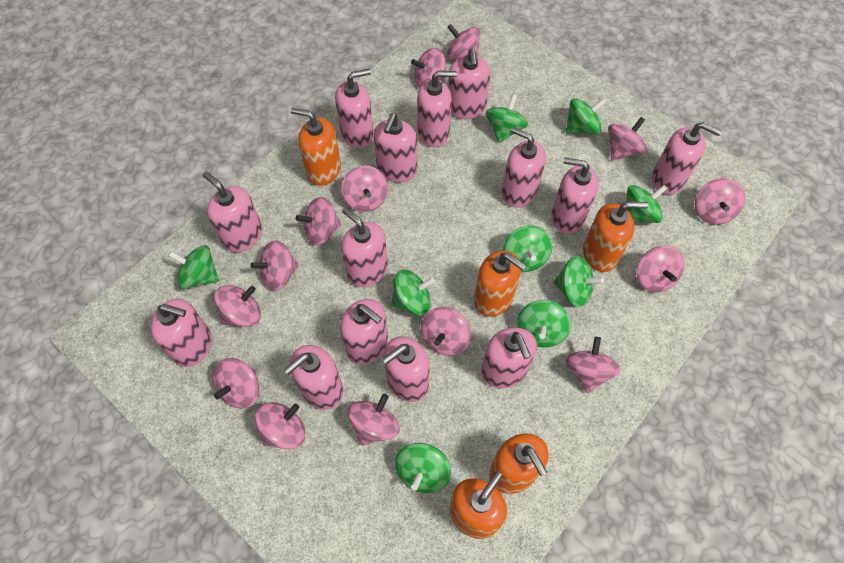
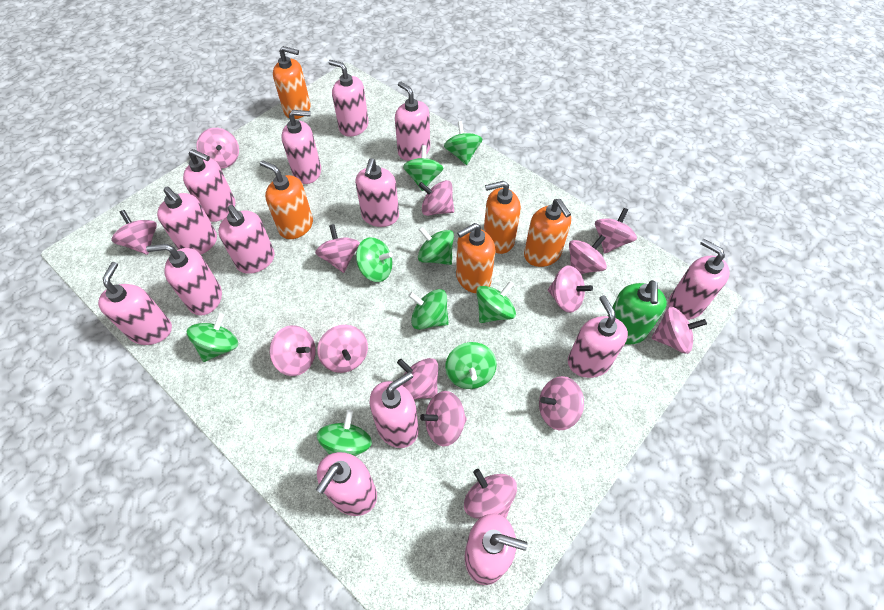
green soap dispenser: 0 -> 1

